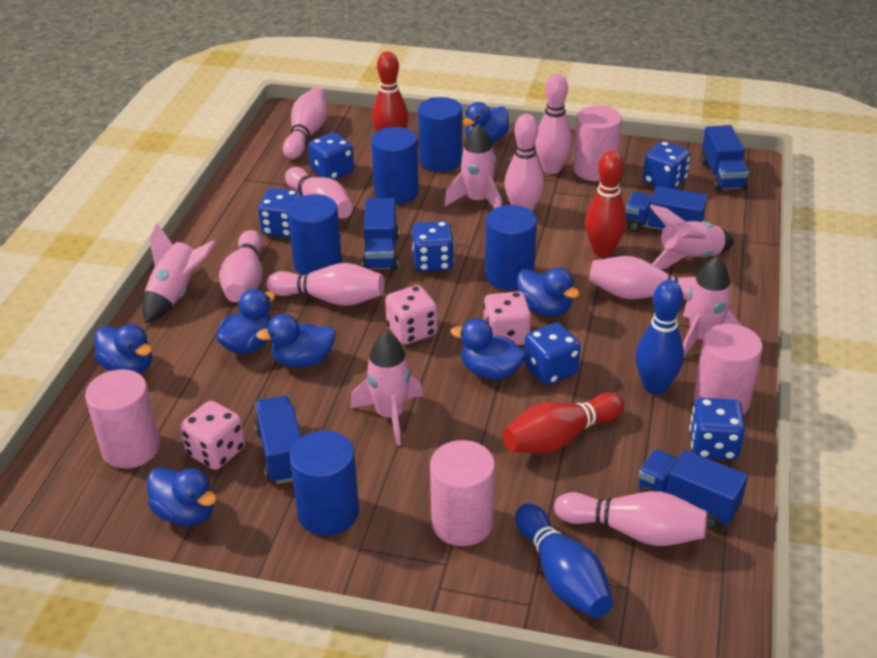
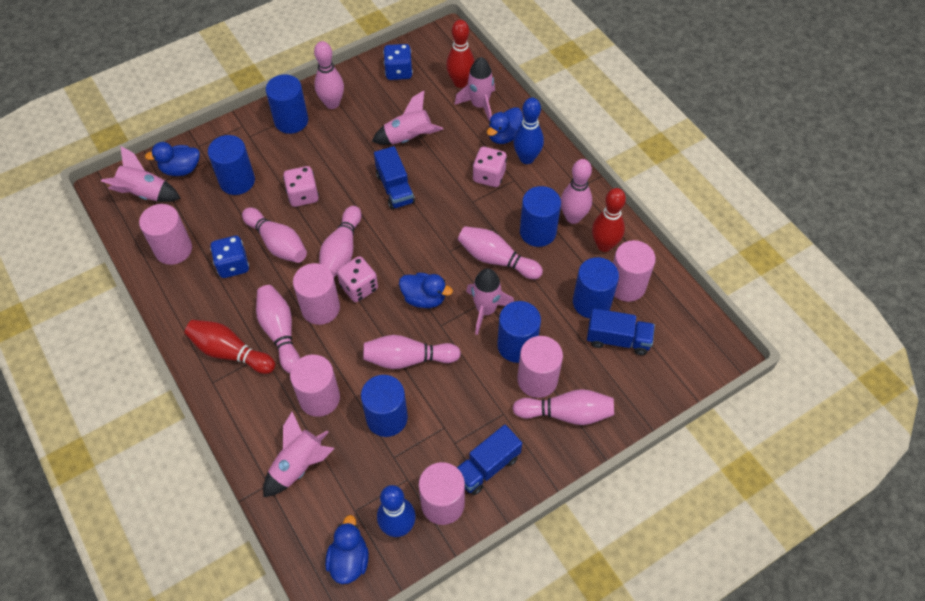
blue cylinder: 5 -> 6
blue dice: 6 -> 2
blue duck: 7 -> 4
blue truck: 5 -> 3
pink cylinder: 4 -> 6

